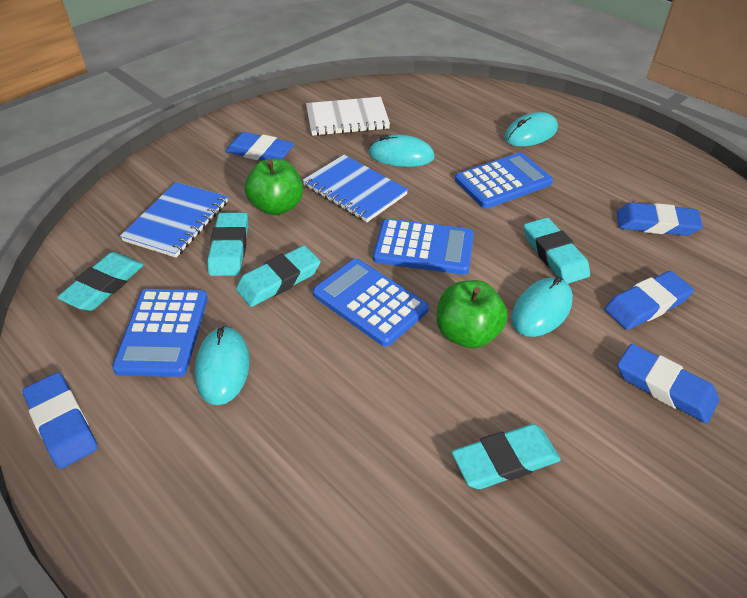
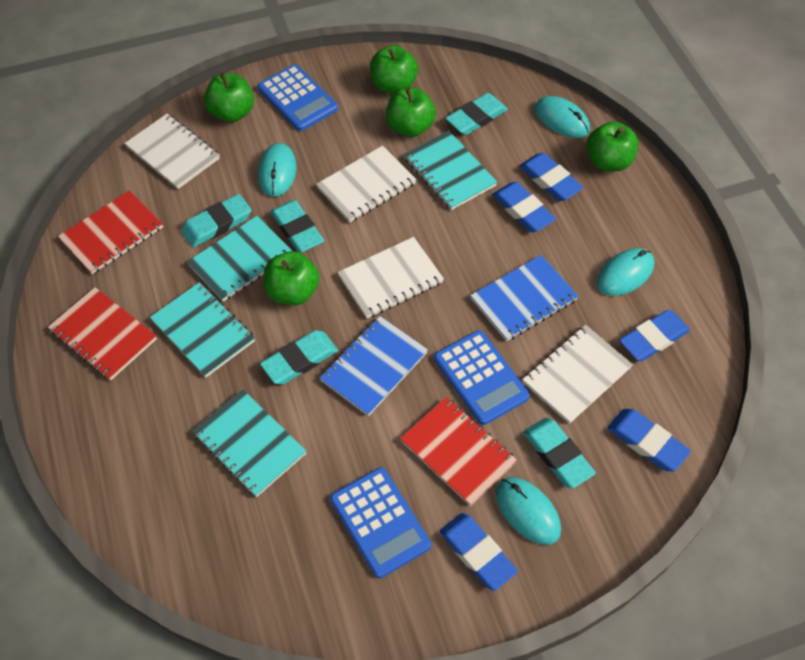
blue calculator: 4 -> 3
green apple: 2 -> 5
red notebook: 0 -> 3
turquoise notebook: 0 -> 4
white notebook: 1 -> 4

